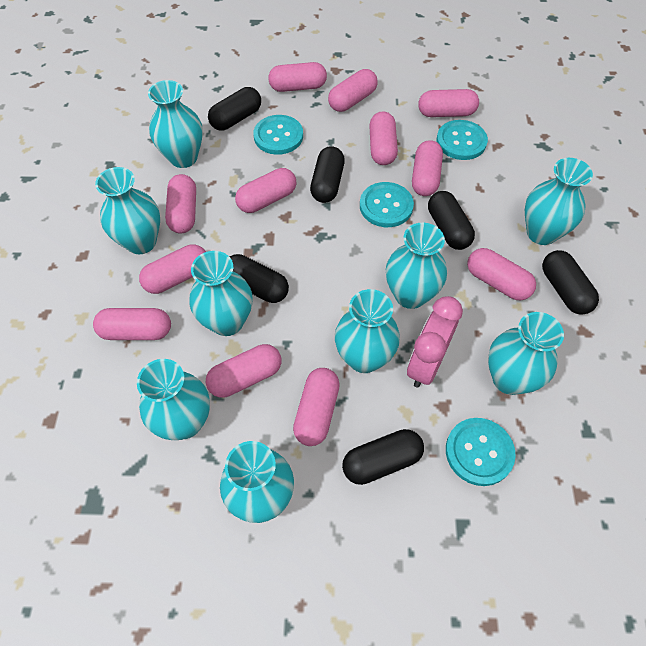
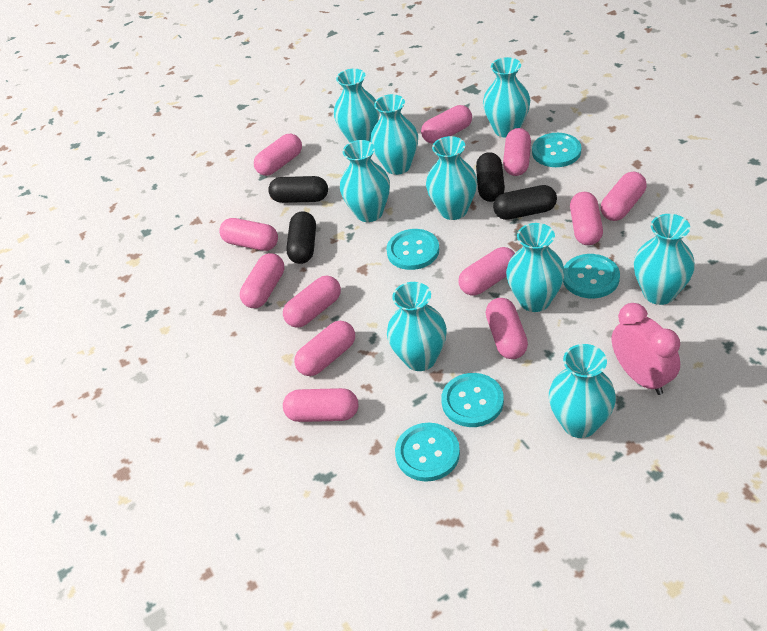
black capsule: 6 -> 4
turquoise button: 4 -> 5

